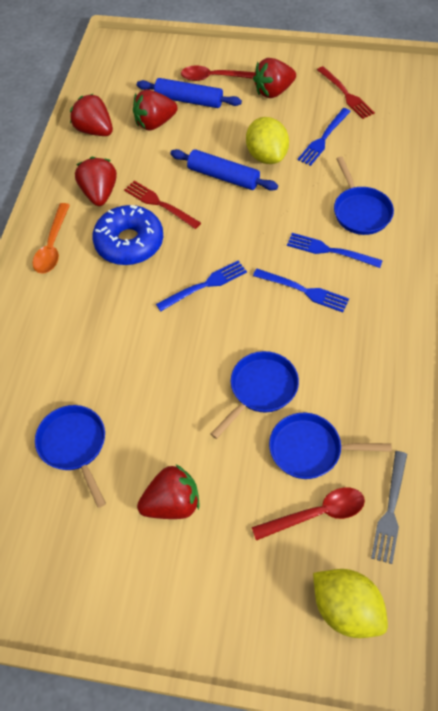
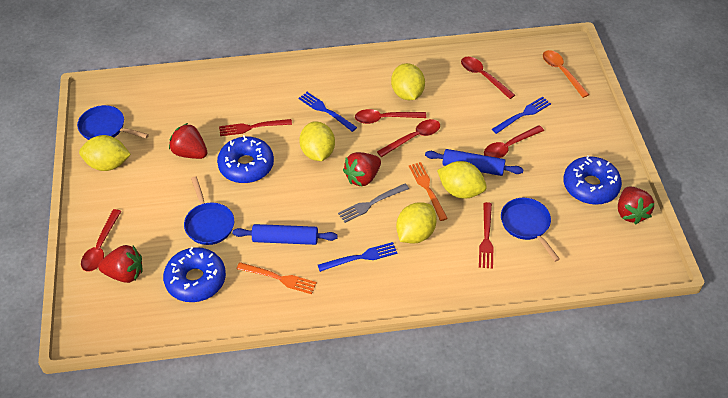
blue donut: 1 -> 3
blue fork: 4 -> 3
blue pan: 4 -> 3
orange fork: 0 -> 2
red spoon: 2 -> 5
red strawberry: 5 -> 4
yellow lemon: 2 -> 5

